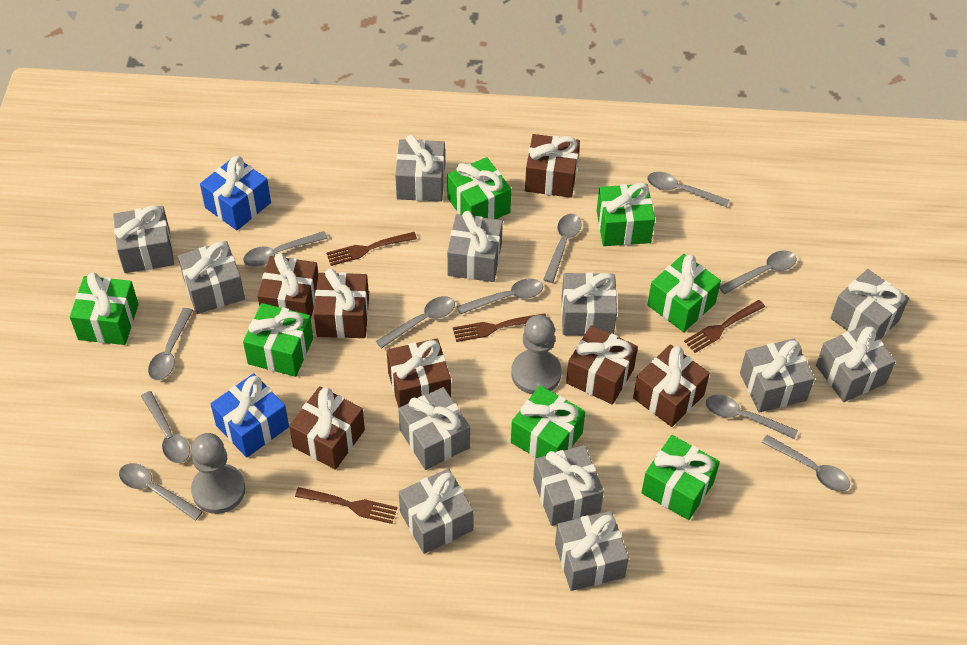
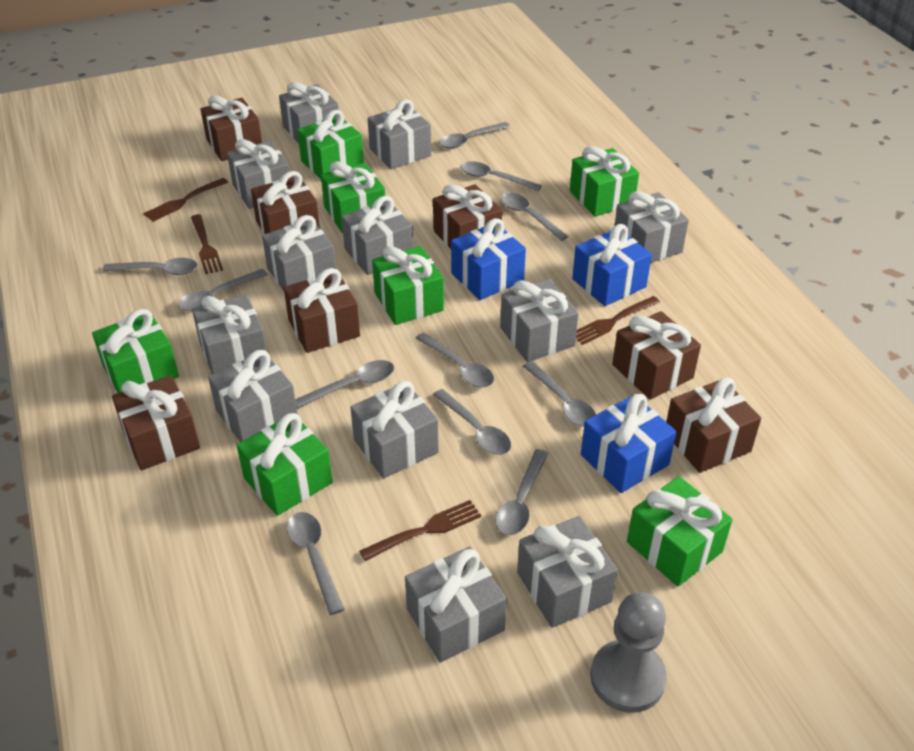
blue gift: 2 -> 3
grey pawn: 2 -> 1

